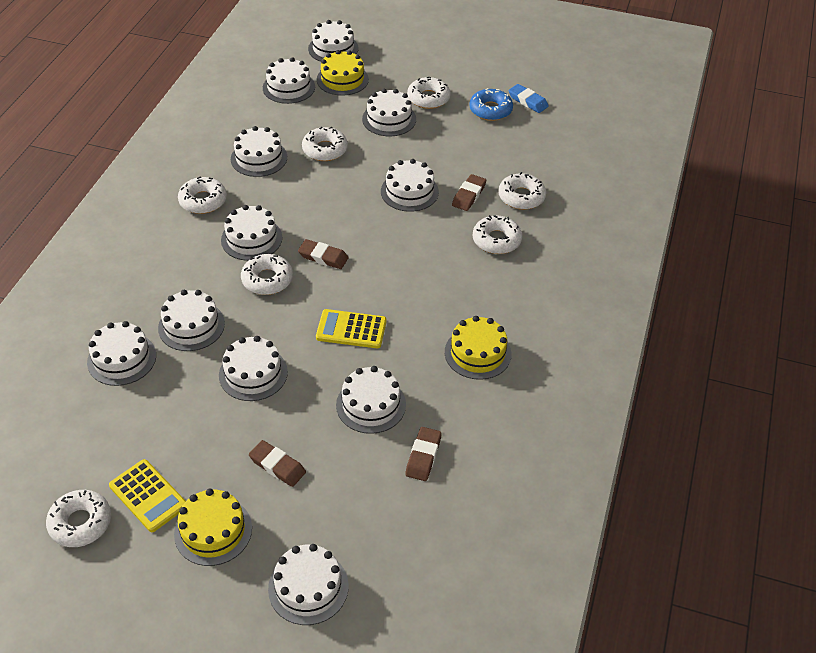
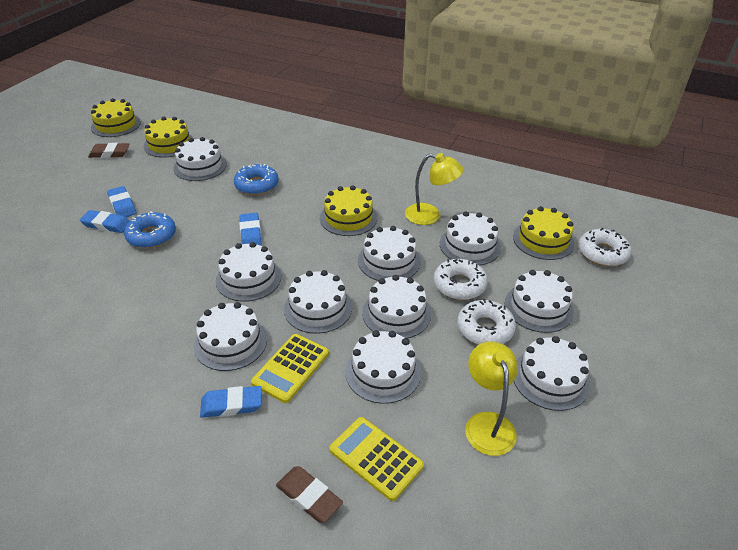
blue donut: 1 -> 2
blue eraser: 1 -> 4
brown eraser: 4 -> 2
white cake: 11 -> 10
white donut: 7 -> 3
yellow cake: 3 -> 4
yellow lamp: 0 -> 2

